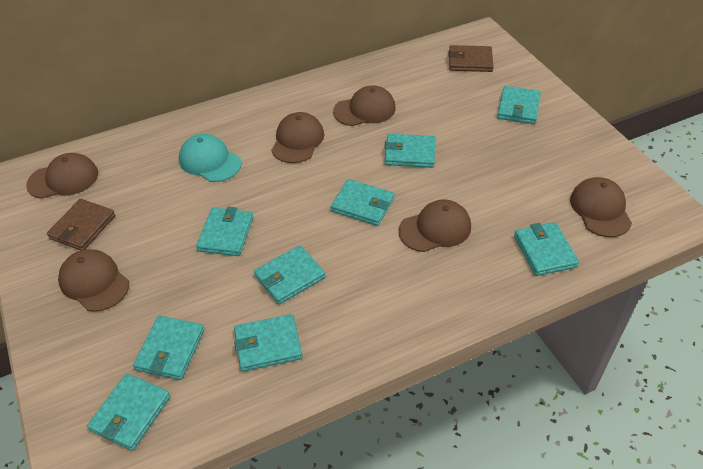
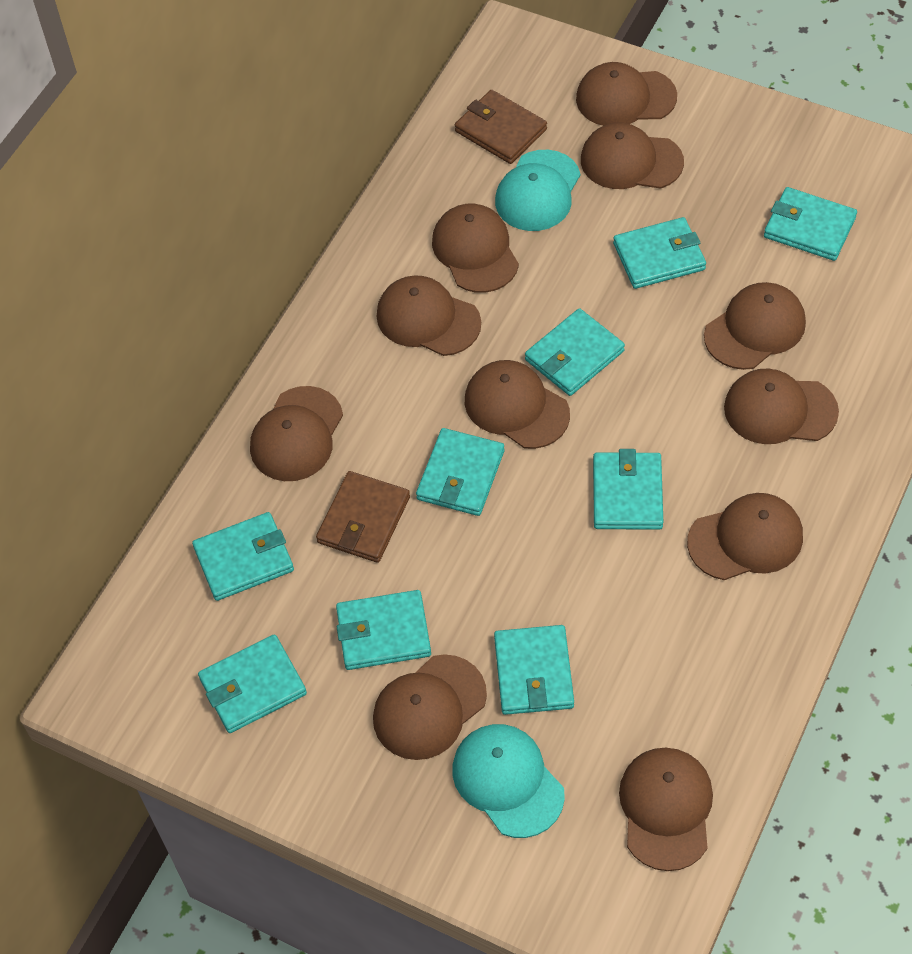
brown cap: 6 -> 11
turquoise cap: 1 -> 2

